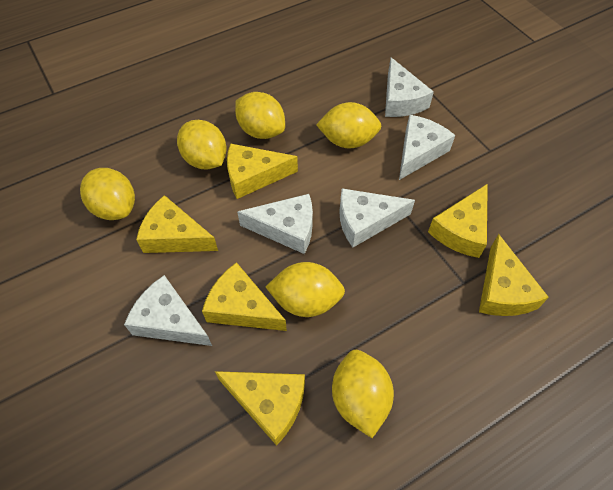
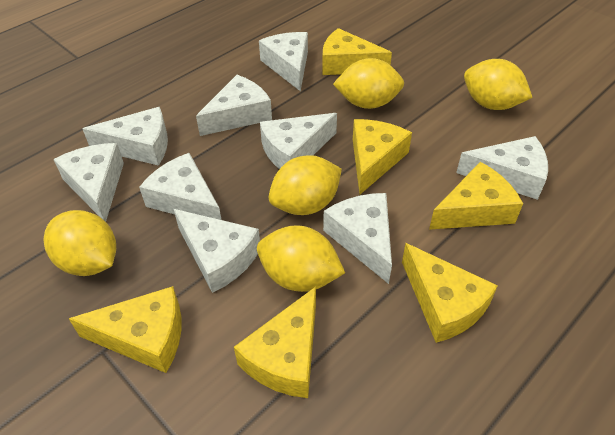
white cheese: 5 -> 9
yellow lemon: 6 -> 5

